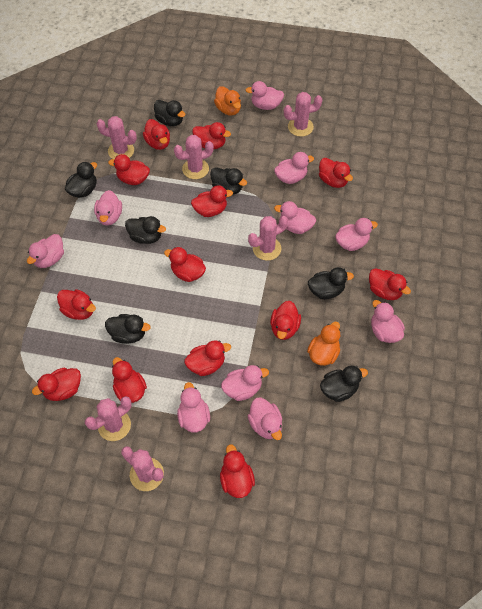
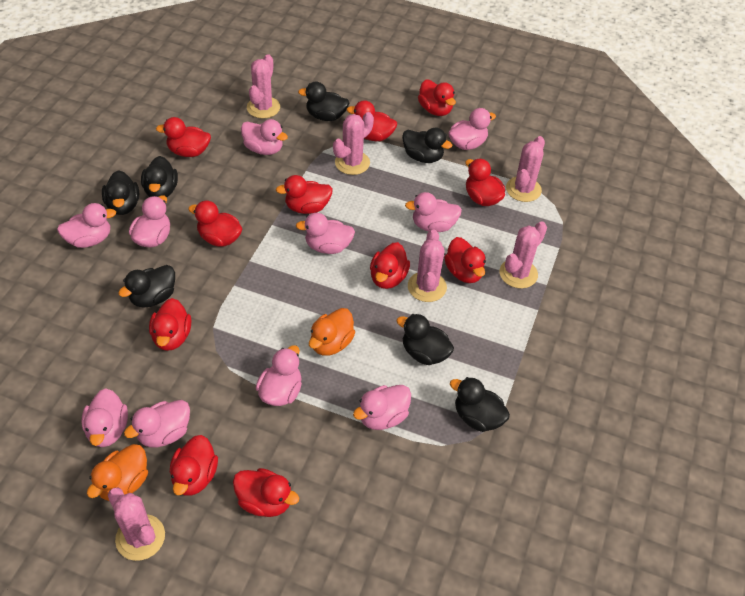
red duck: 13 -> 11

